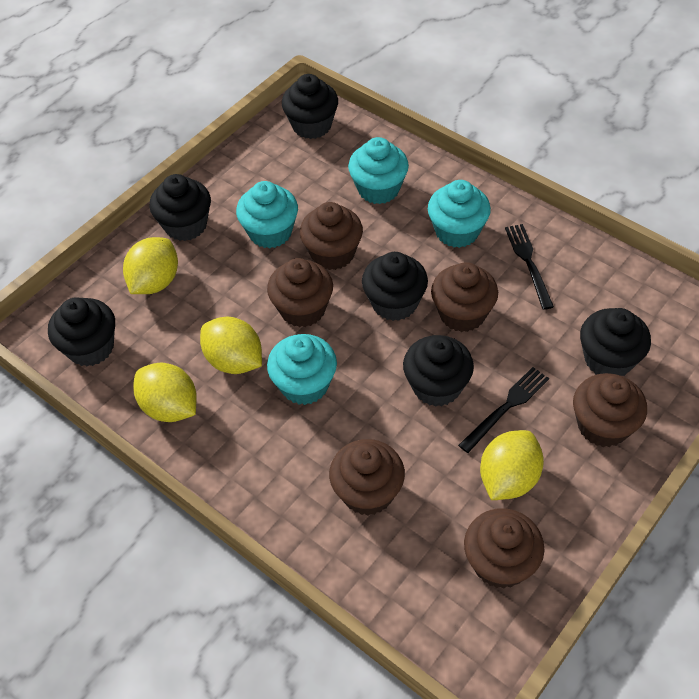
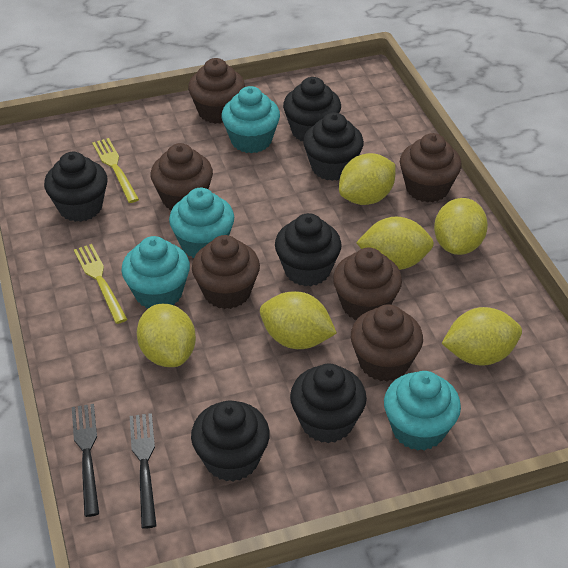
yellow fork: 0 -> 2
yellow lemon: 4 -> 6

